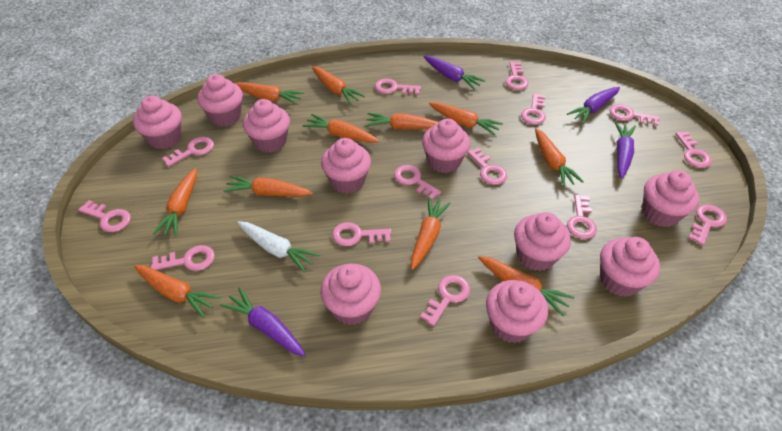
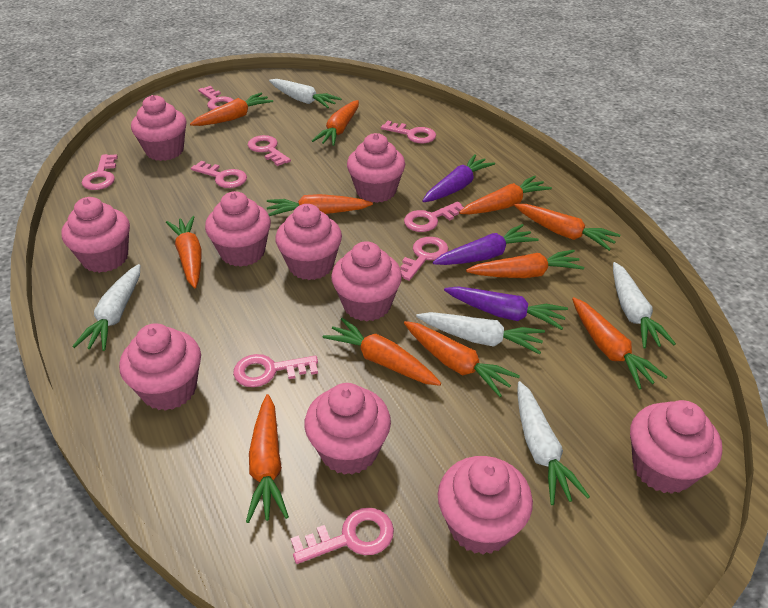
pink key: 14 -> 9
purple carrot: 4 -> 3
white carrot: 1 -> 5

